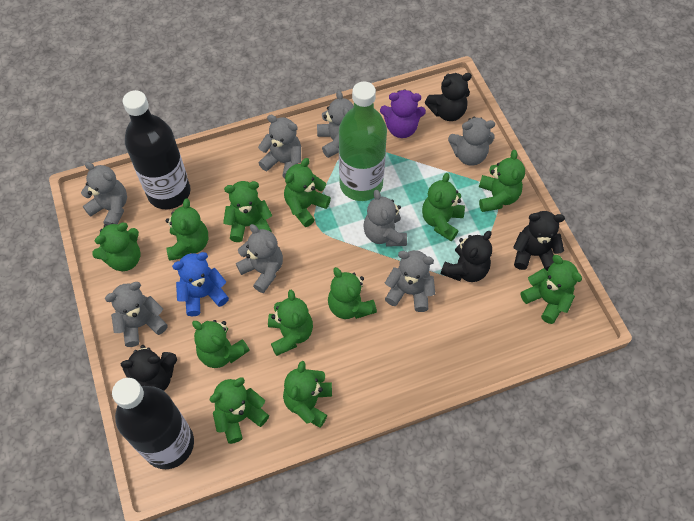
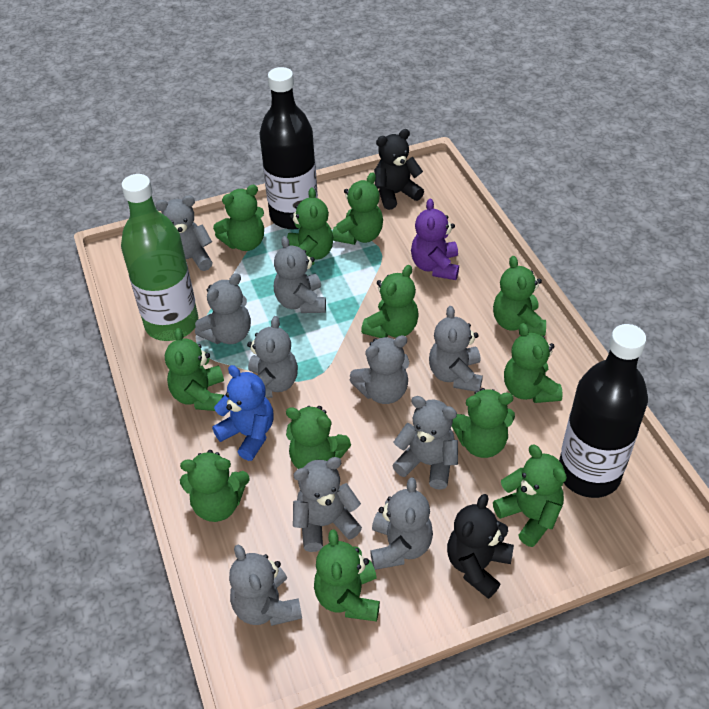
black teddy bear: 4 -> 2
grey teddy bear: 8 -> 10

